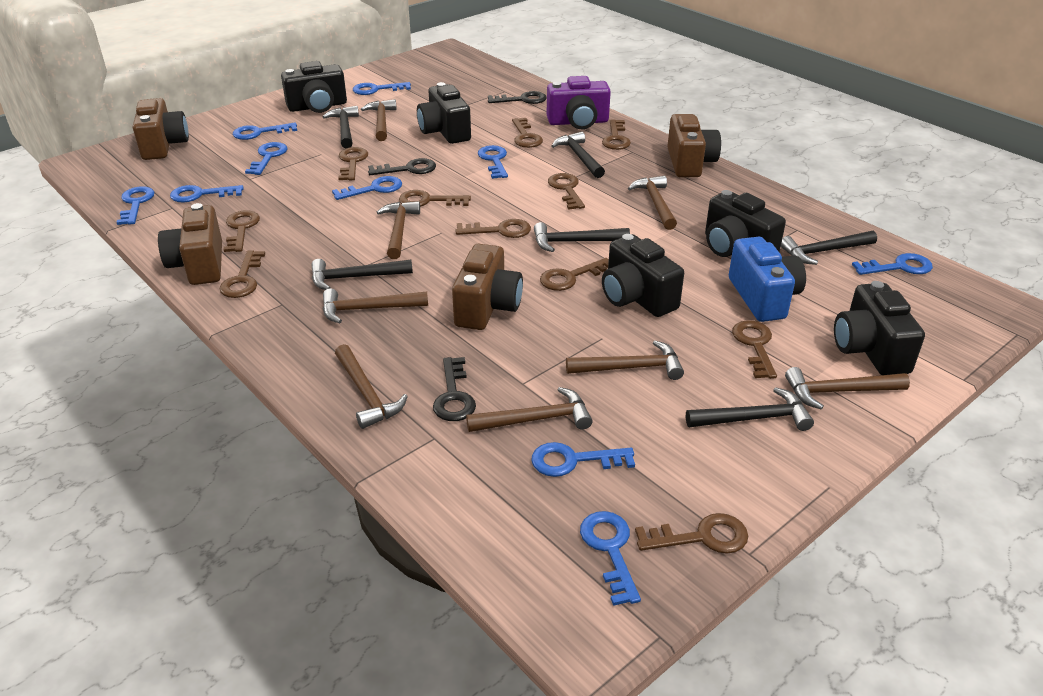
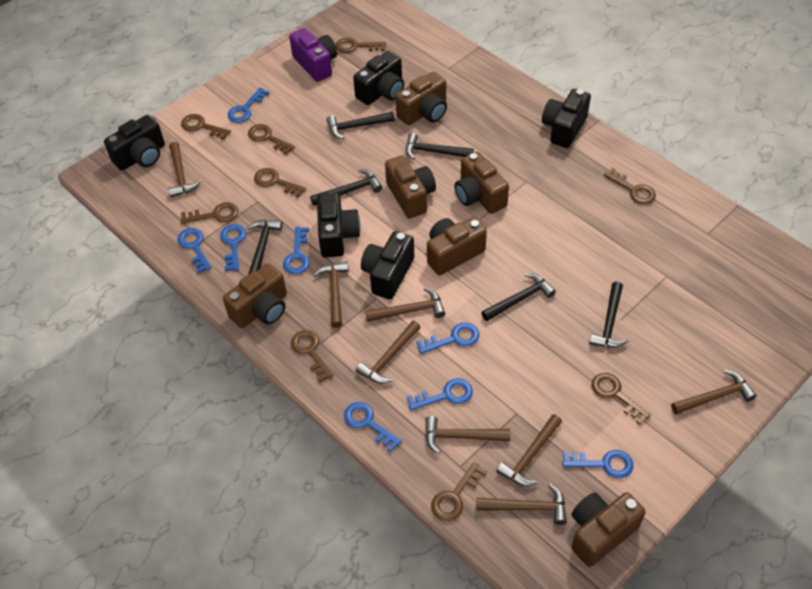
black key: 3 -> 0
blue camera: 1 -> 0
blue key: 10 -> 8
brown camera: 4 -> 6
brown key: 11 -> 9

